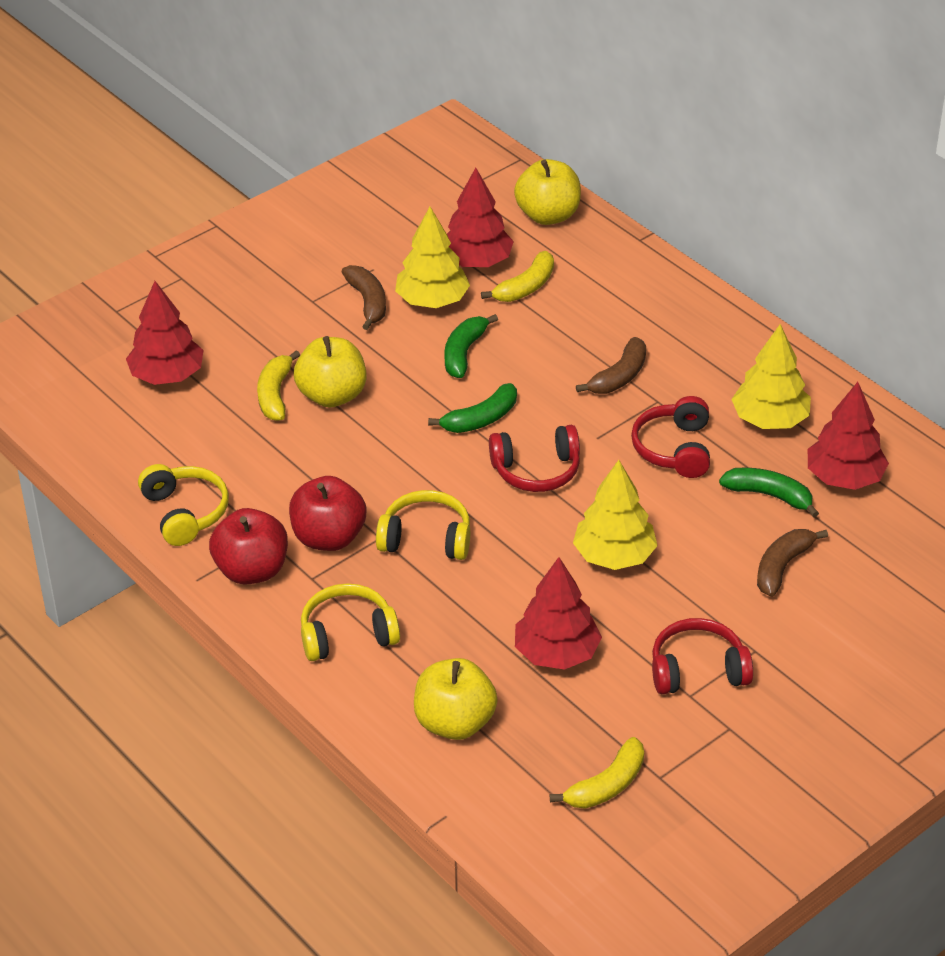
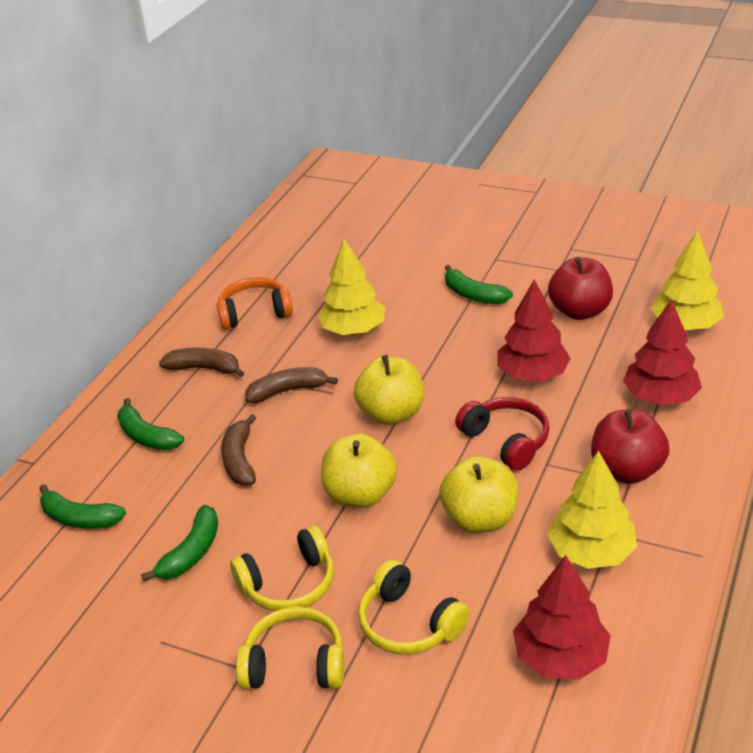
green banana: 3 -> 4
orange headphones: 0 -> 1
red headphones: 3 -> 1
red tree: 4 -> 3
yellow banana: 3 -> 0

